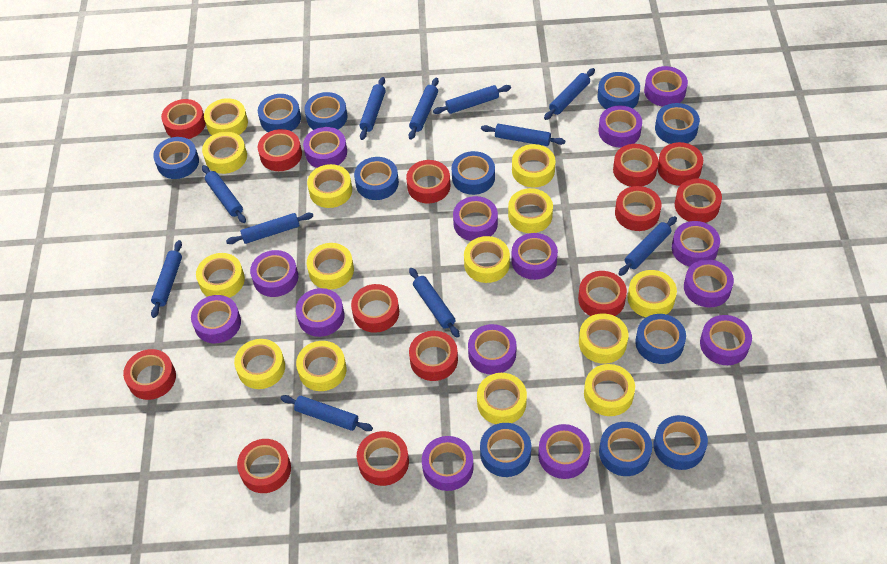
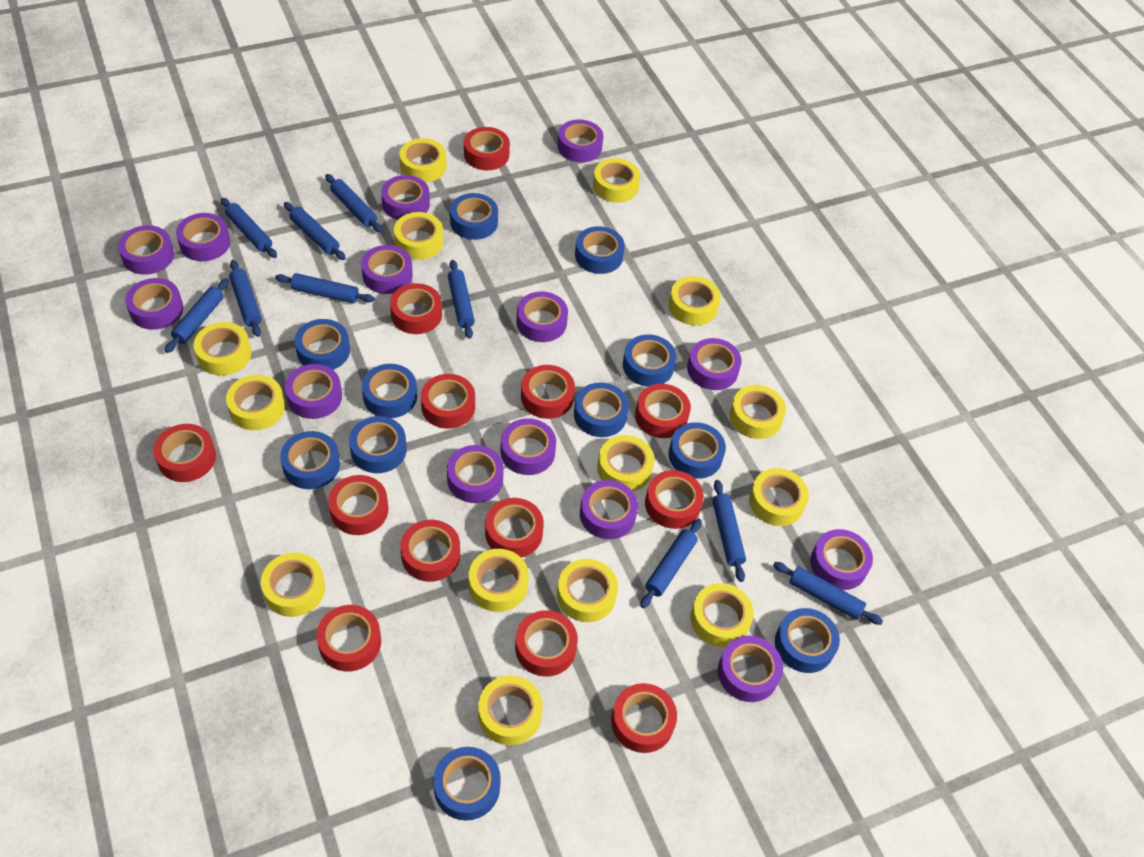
blue rolling pin: 11 -> 10

